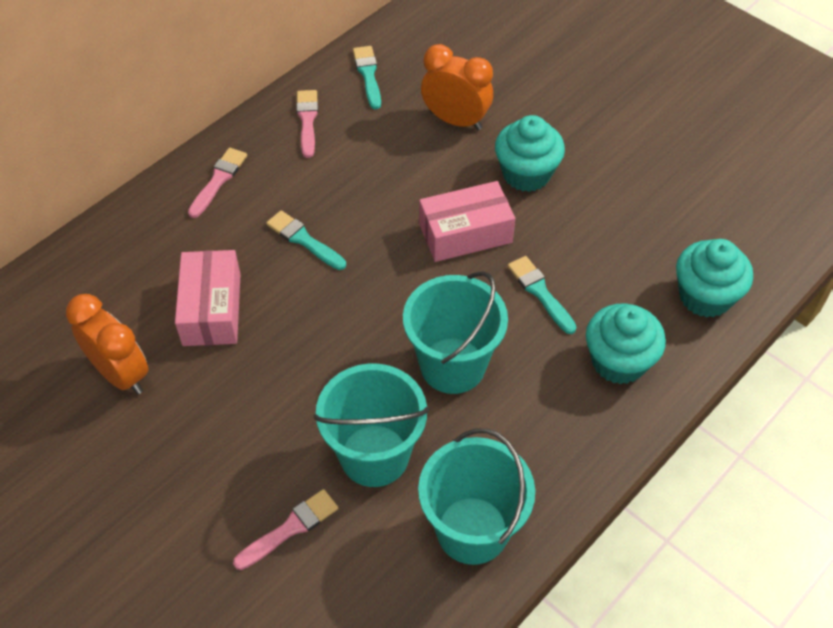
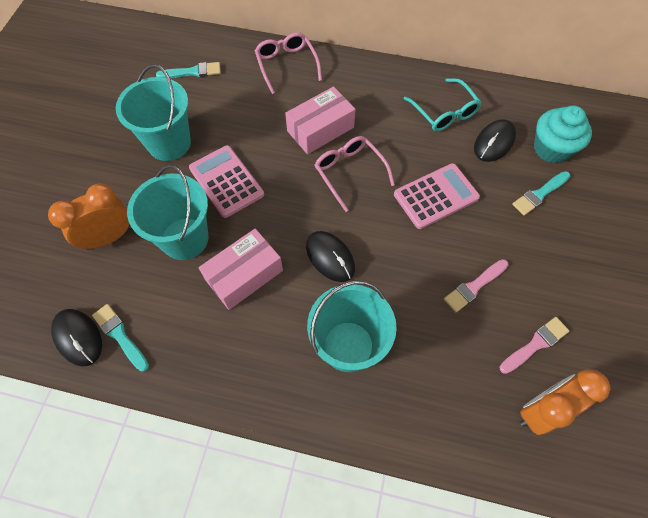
black mouse: 0 -> 3
pink brush: 3 -> 2
pink calculator: 0 -> 2
pink glasses: 0 -> 2
turquoise cupcake: 3 -> 1
turquoise glasses: 0 -> 1

